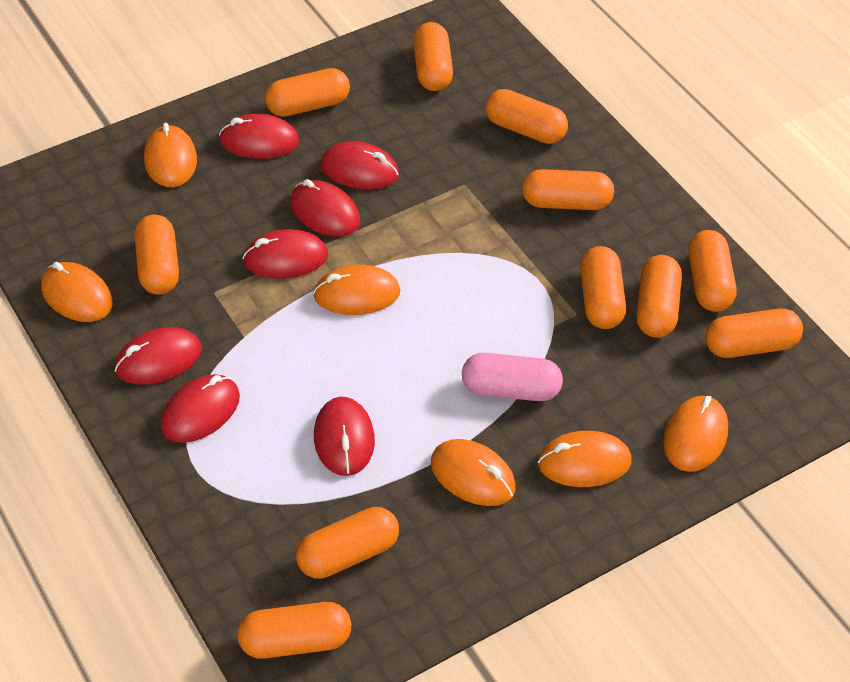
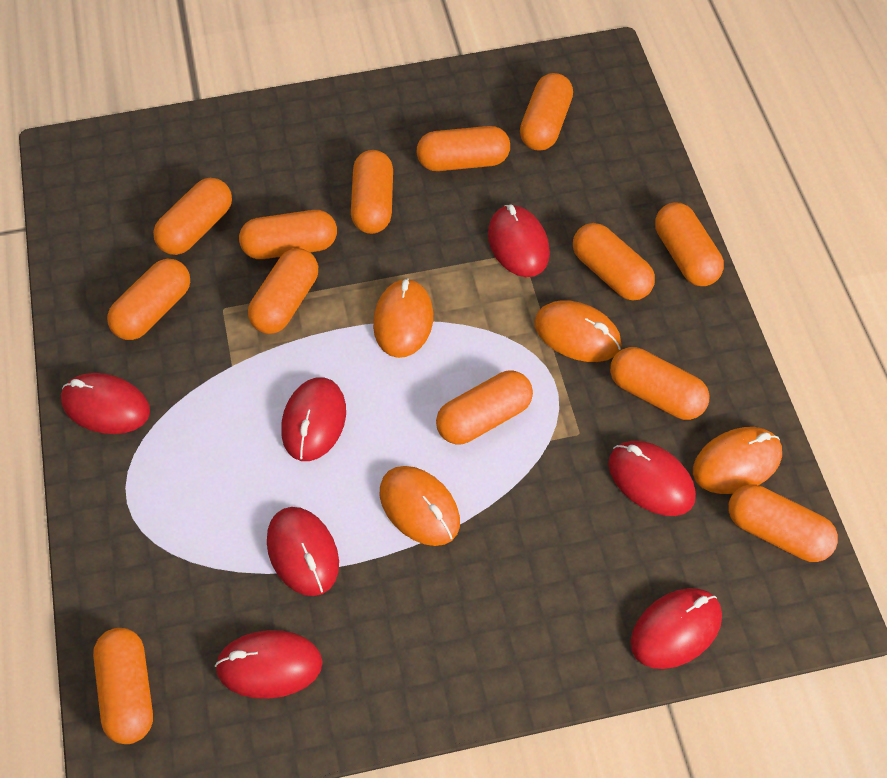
orange capsule: 11 -> 13
orange mouse: 6 -> 4
pink capsule: 1 -> 0

